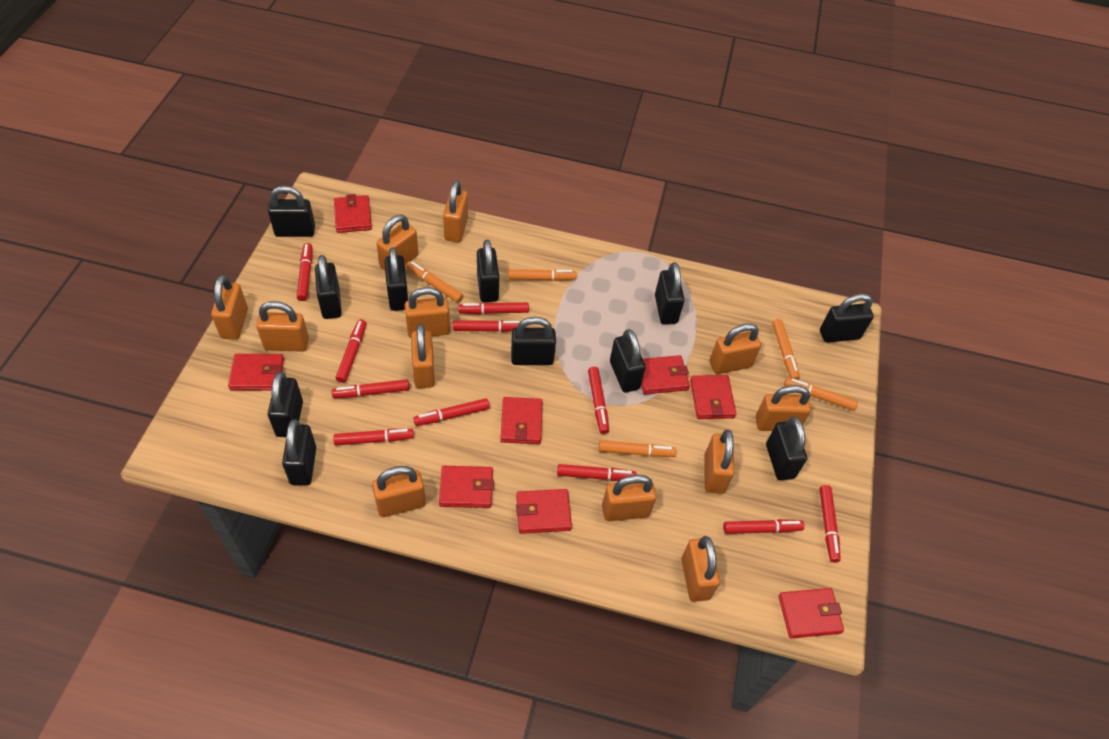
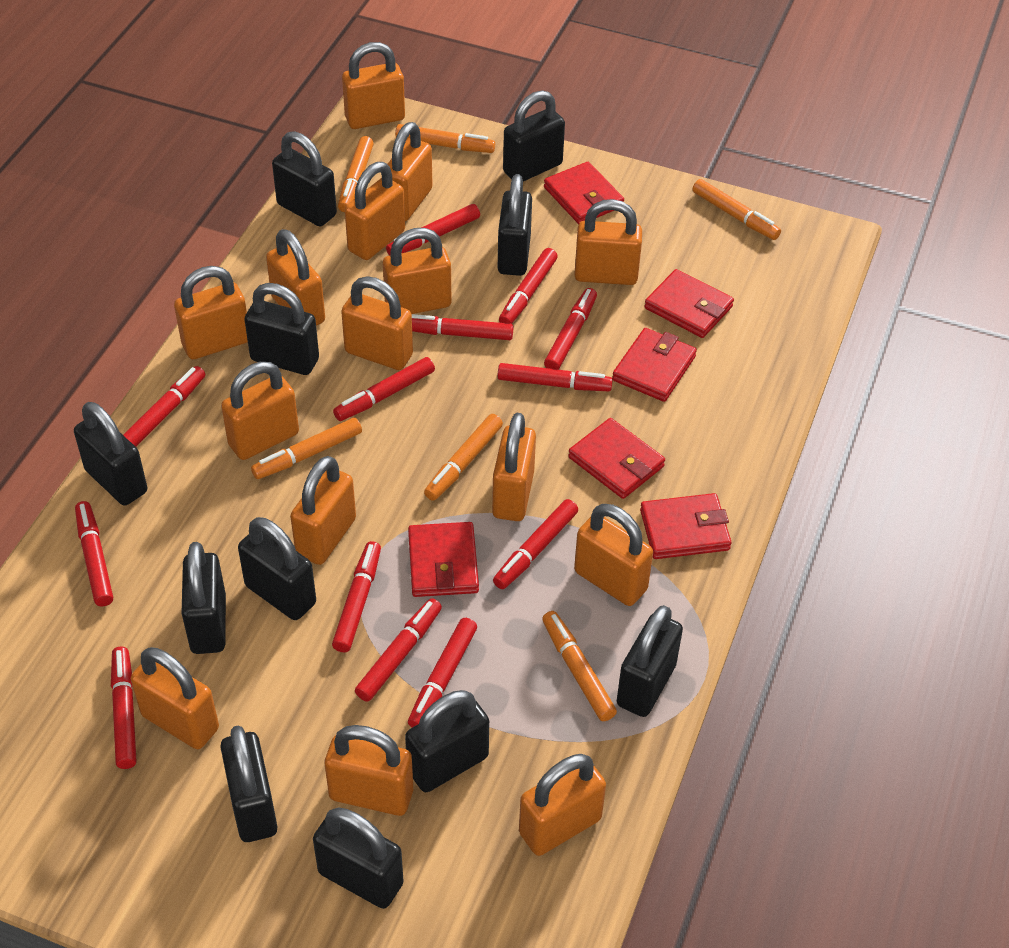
orange marker: 5 -> 6
orange padlock: 12 -> 15
red marker: 11 -> 13
red wallet: 8 -> 6

